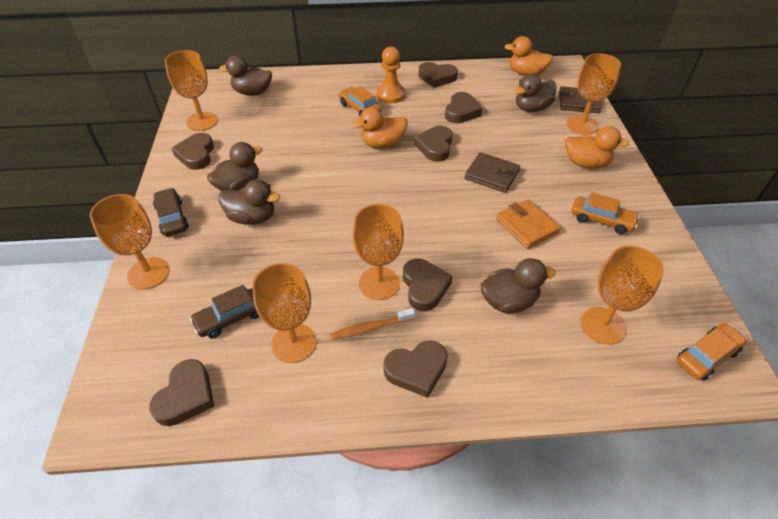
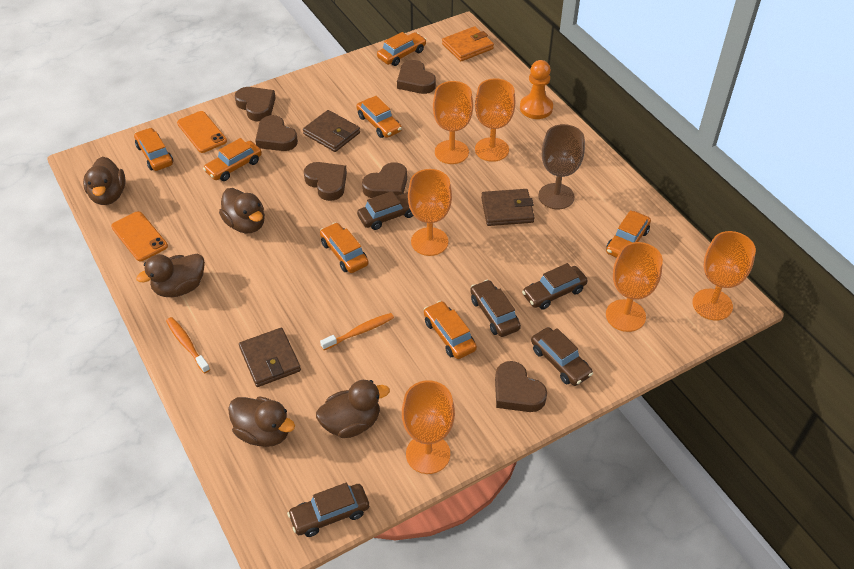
brown car: 2 -> 5
brown goblet: 0 -> 1
brown heart: 7 -> 6
brown wallet: 2 -> 3
orange car: 3 -> 7
orange duck: 3 -> 0
orange phone: 0 -> 2
orange toothbrush: 1 -> 2

